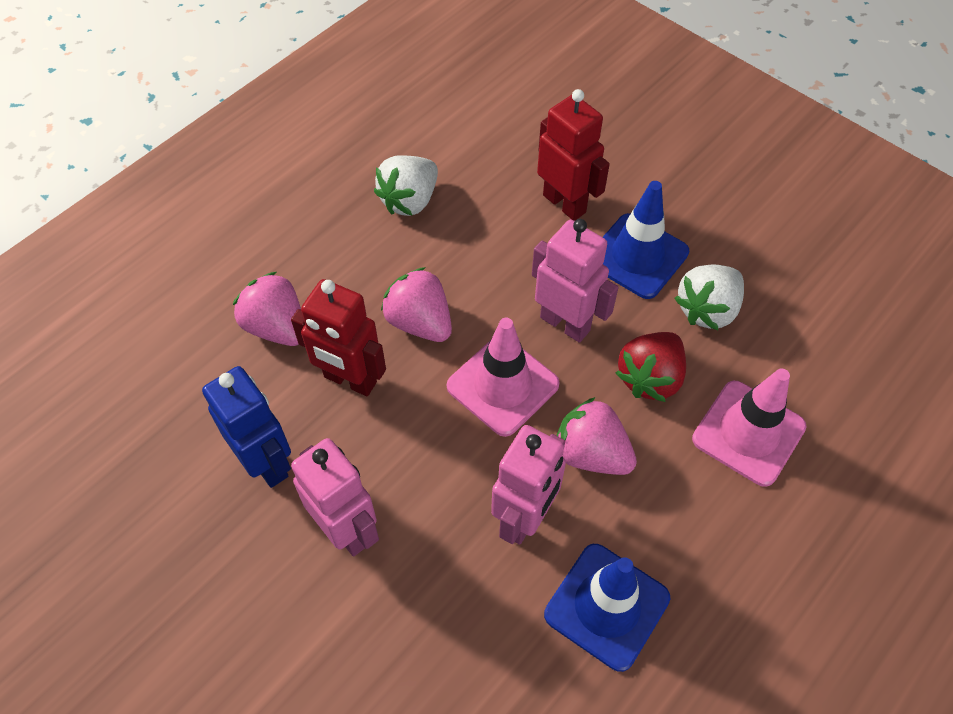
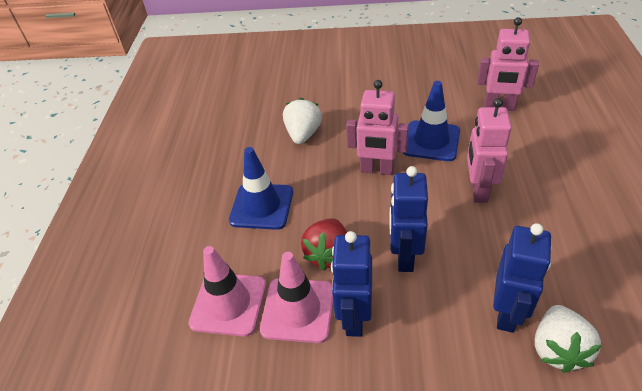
blue robot: 1 -> 3
pink strawberry: 3 -> 0
red robot: 2 -> 0

